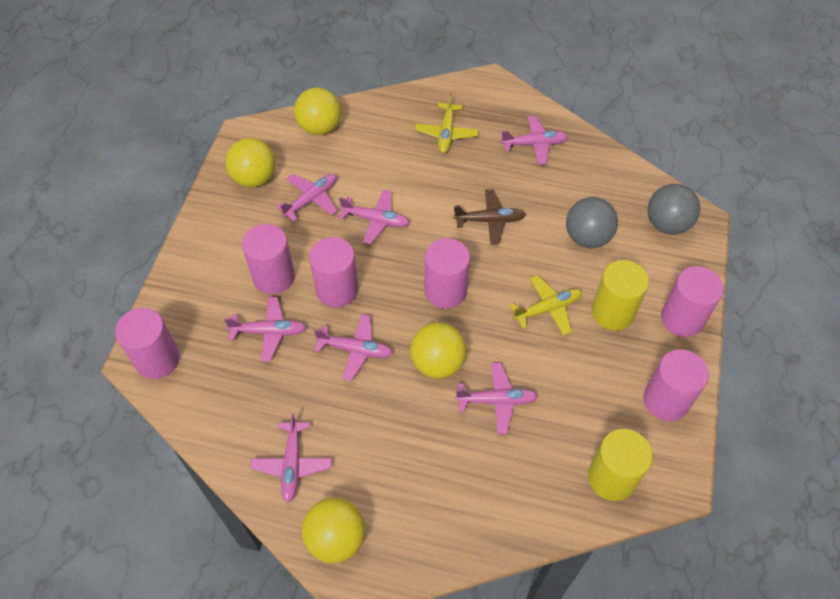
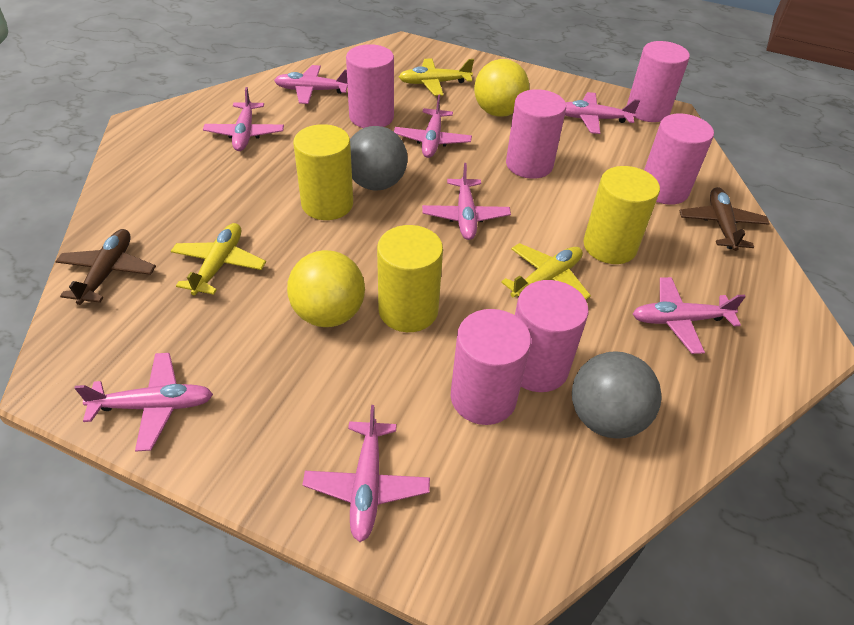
brown plane: 1 -> 2
pink plane: 7 -> 8
yellow ball: 4 -> 2
yellow cylinder: 2 -> 3
yellow plane: 2 -> 3

